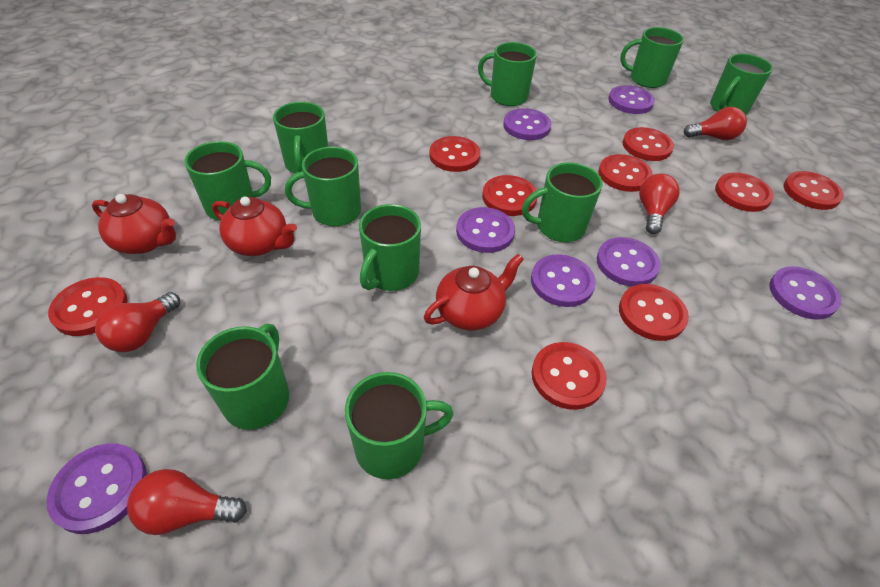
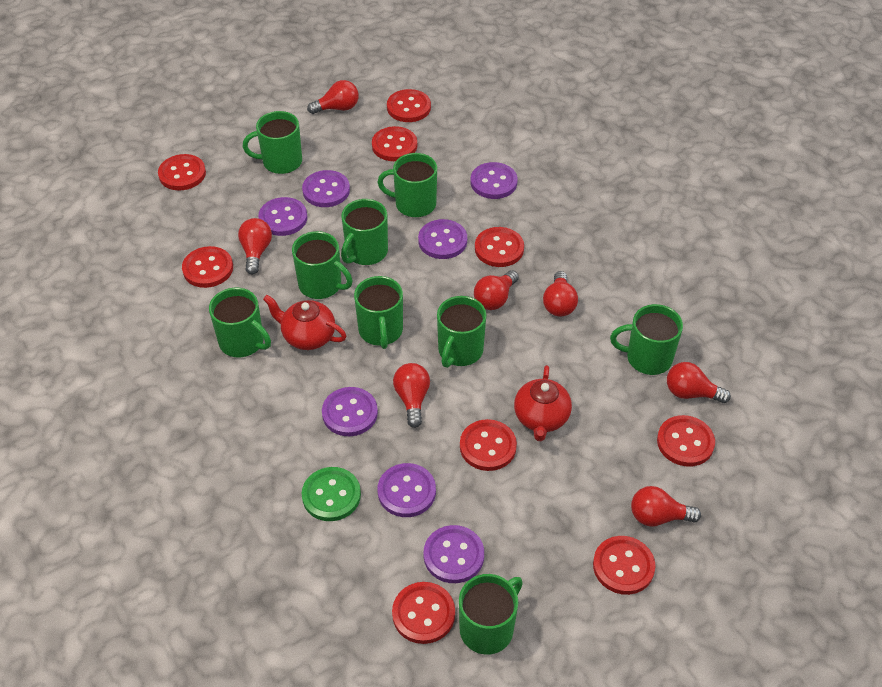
green button: 0 -> 1
green mug: 10 -> 9
red light bulb: 4 -> 7
red teapot: 3 -> 2

